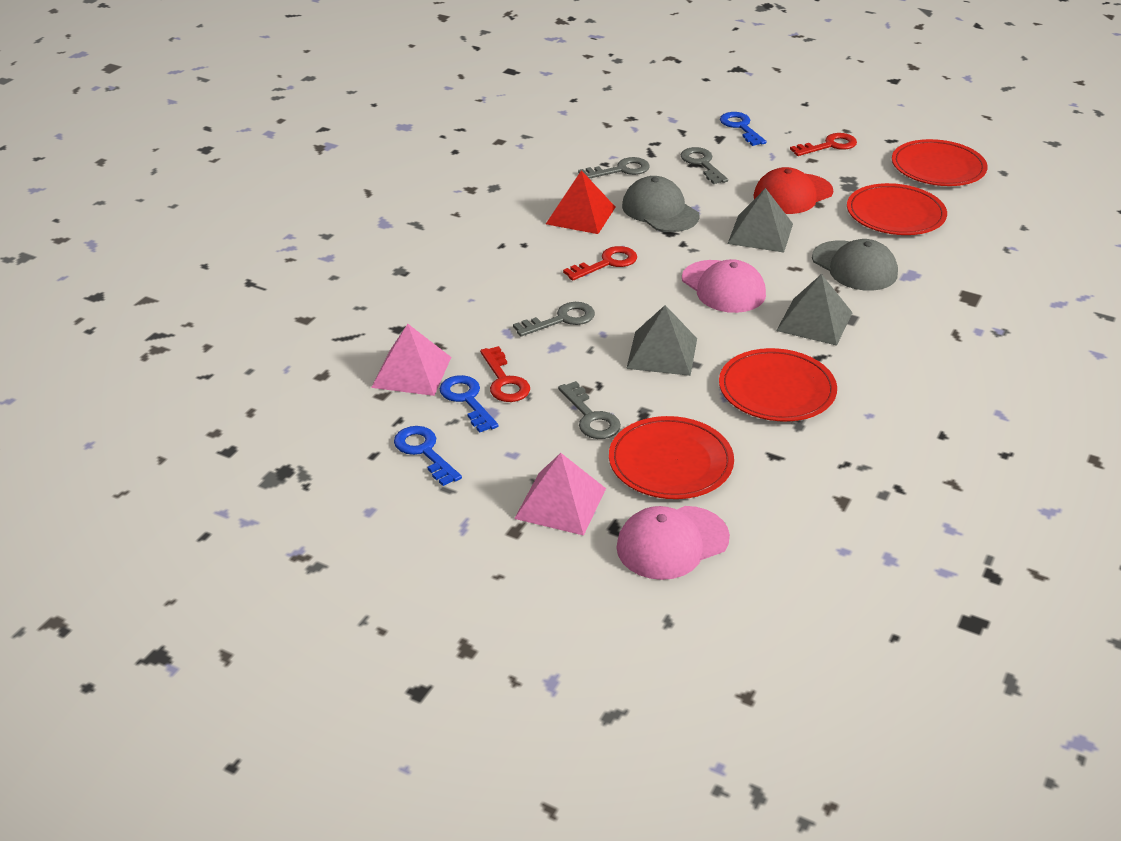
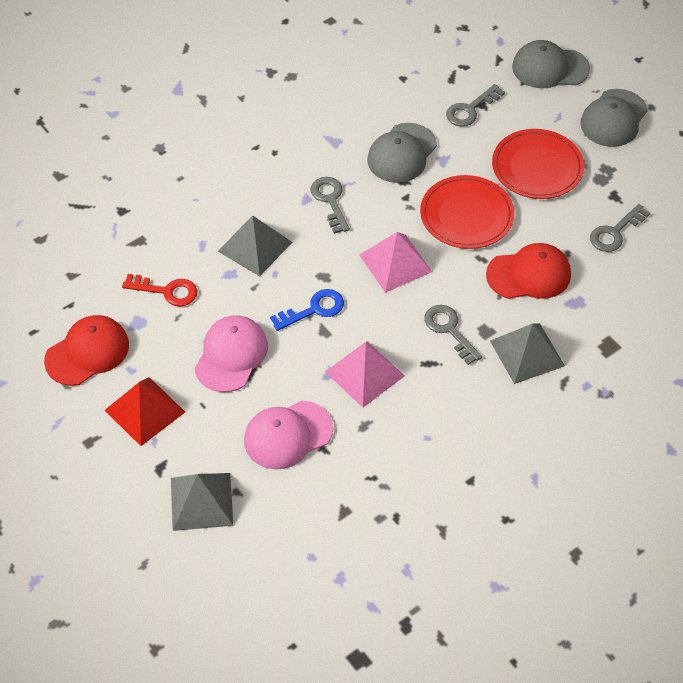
blue key: 3 -> 1
grey cap: 2 -> 3
red cap: 1 -> 2
red key: 3 -> 1
red plate: 4 -> 2

